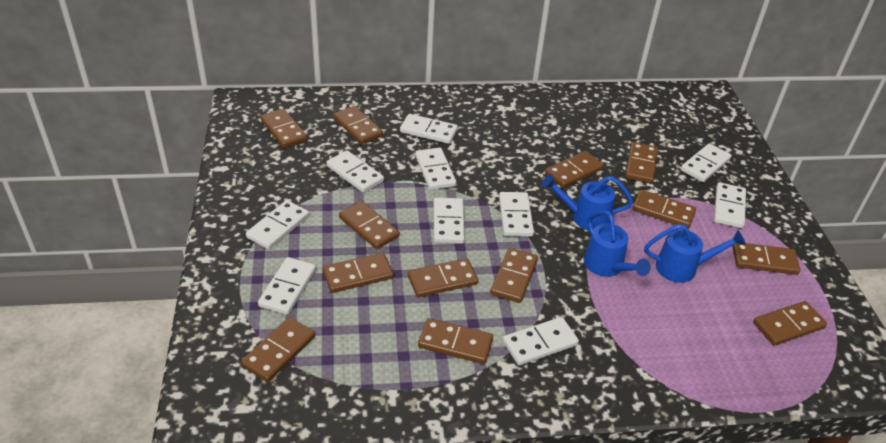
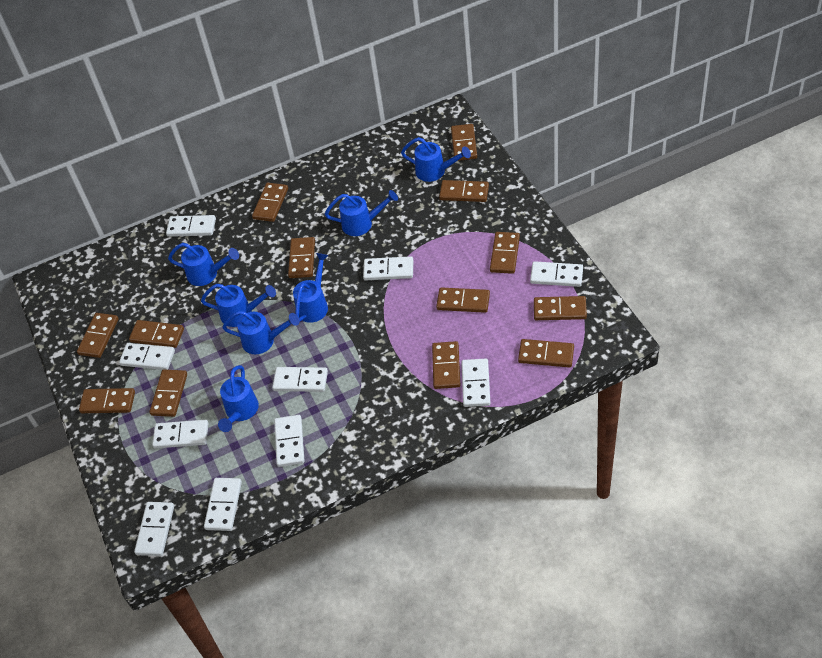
blue watering can: 3 -> 7

